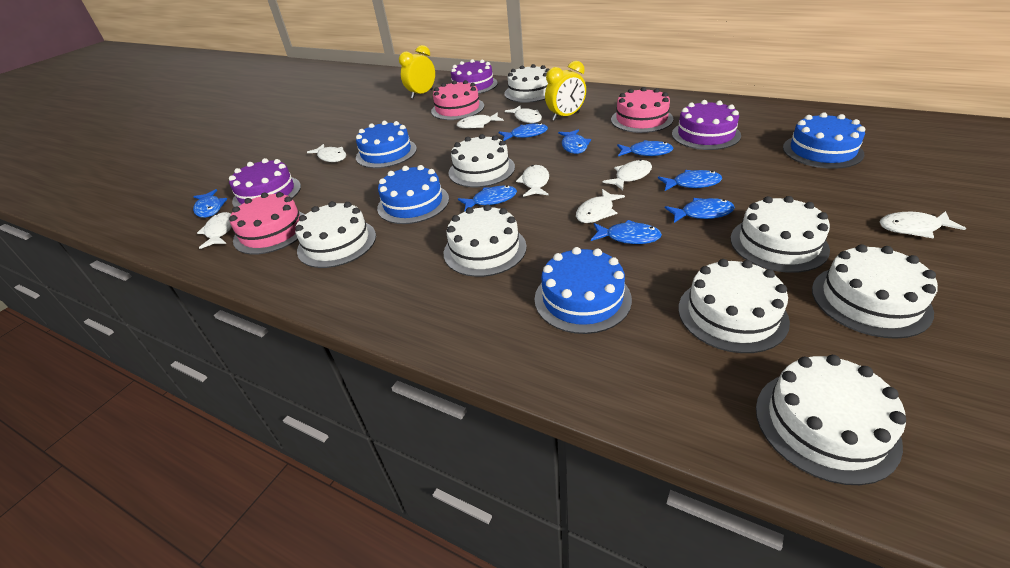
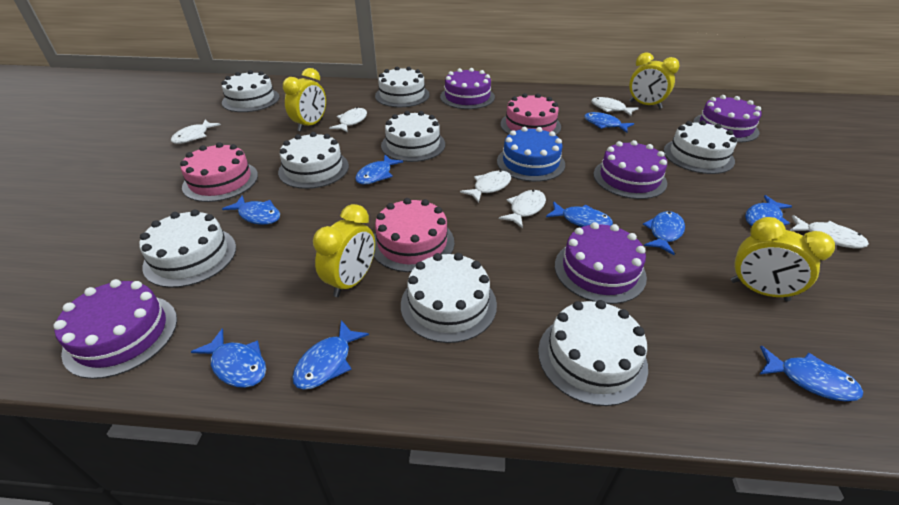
blue cake: 4 -> 1
blue fish: 8 -> 9
purple cake: 3 -> 5
white fish: 8 -> 6
yellow clock: 2 -> 4

